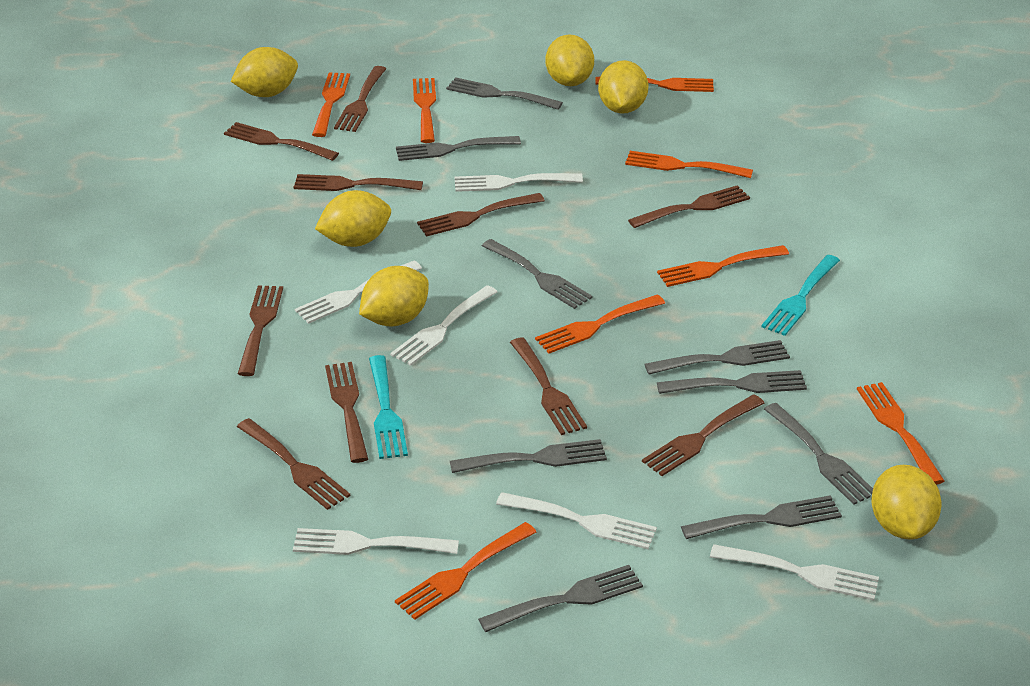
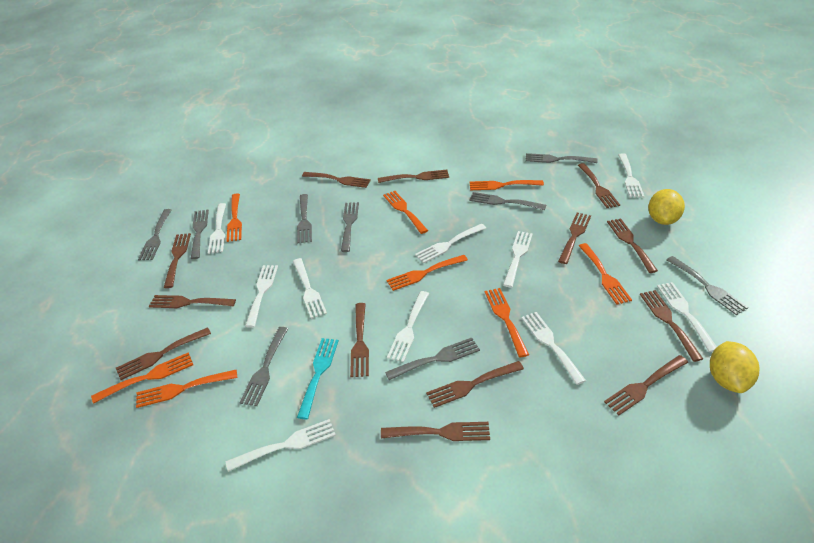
brown fork: 10 -> 13
turquoise fork: 2 -> 1
white fork: 6 -> 10
yellow lemon: 6 -> 2

